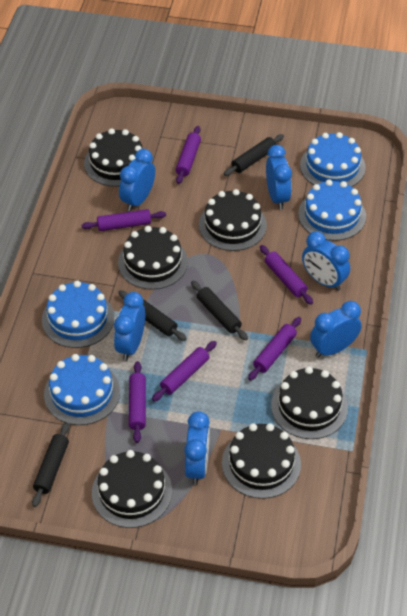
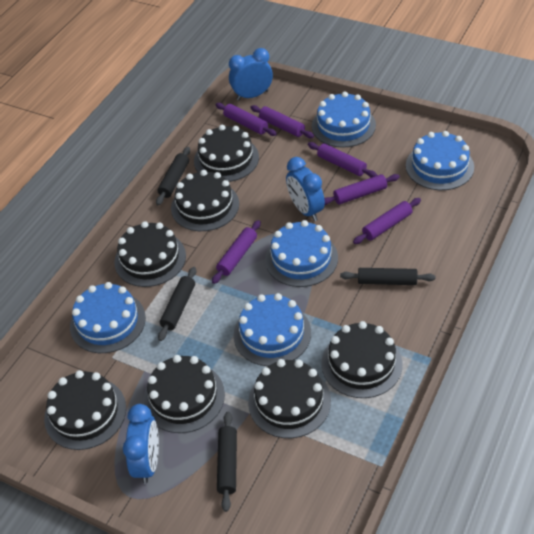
black cake: 6 -> 7
blue cake: 4 -> 5
blue clock: 6 -> 3

